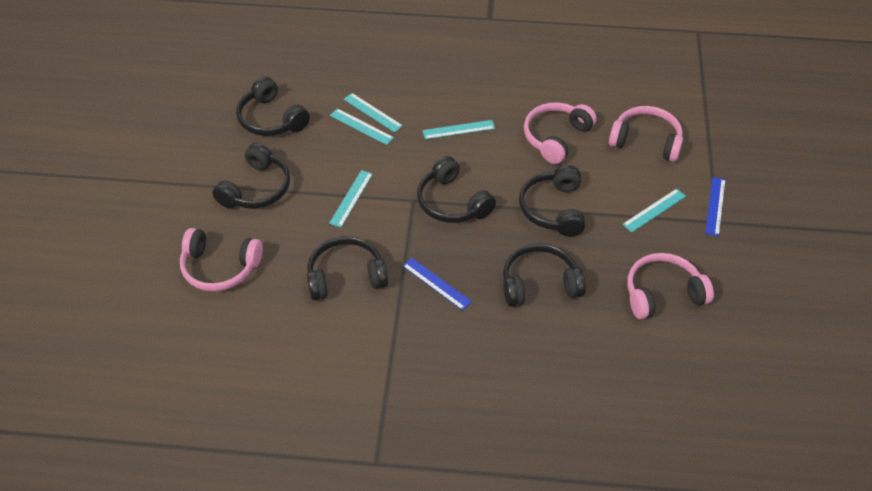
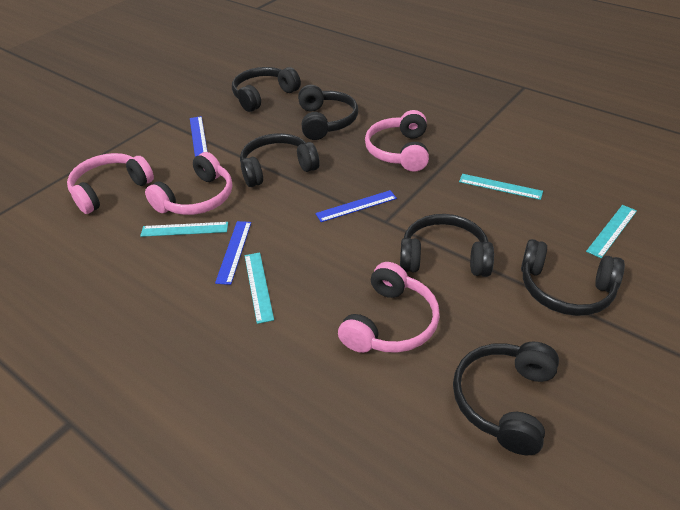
blue ruler: 2 -> 3
turquoise ruler: 5 -> 4

